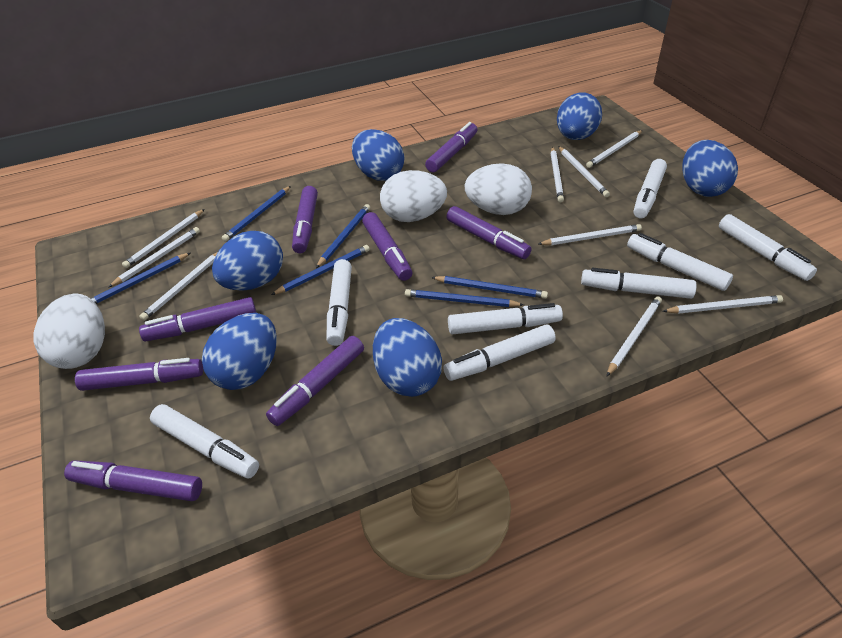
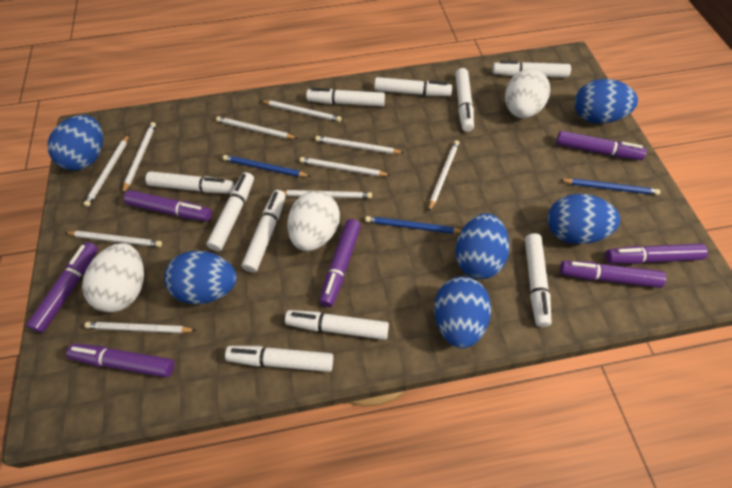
blue pencil: 6 -> 3
purple marker: 8 -> 7
white marker: 8 -> 10
white pencil: 9 -> 10

